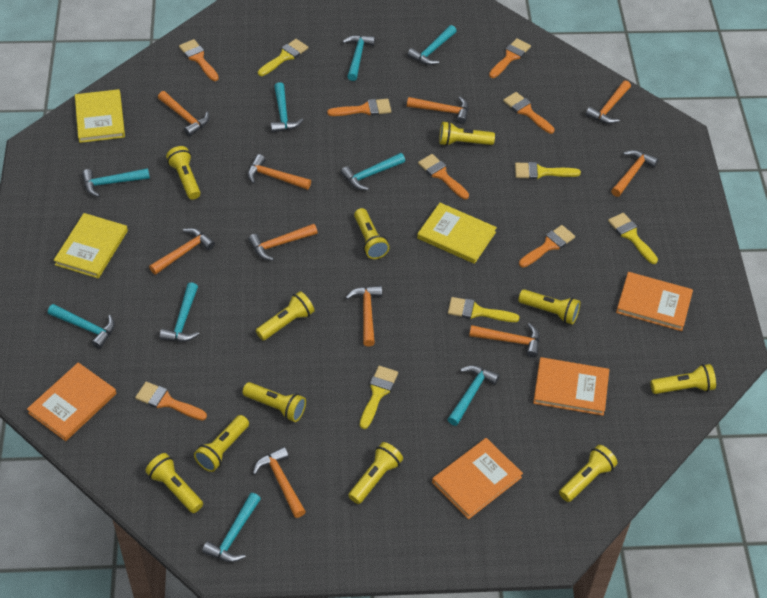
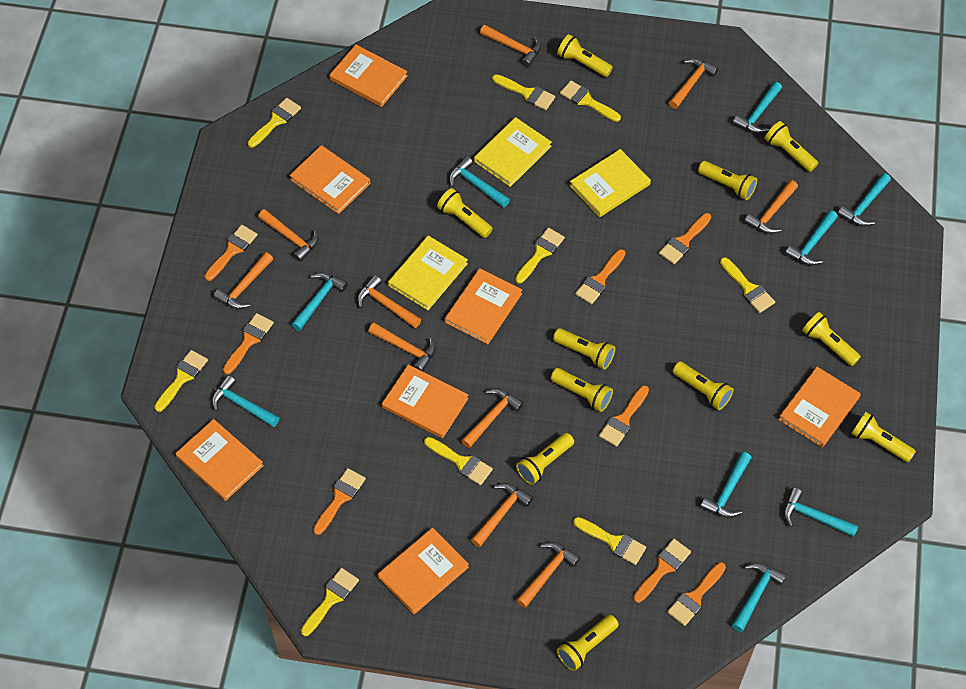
orange book: 4 -> 7
orange brush: 7 -> 8
yellow brush: 5 -> 9

